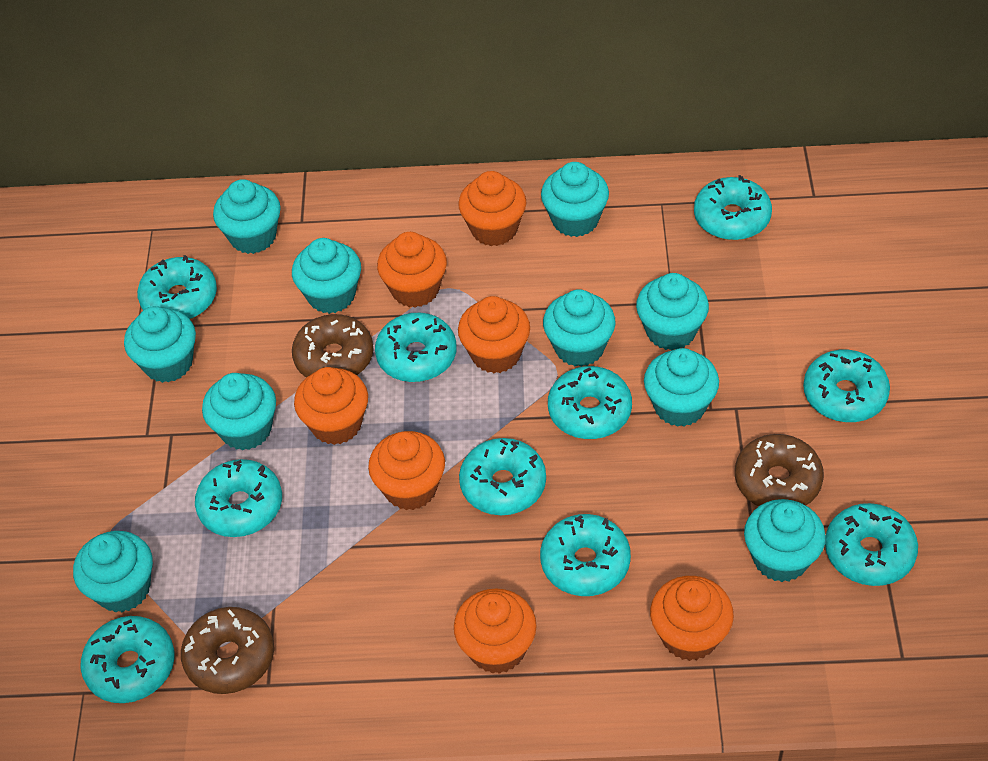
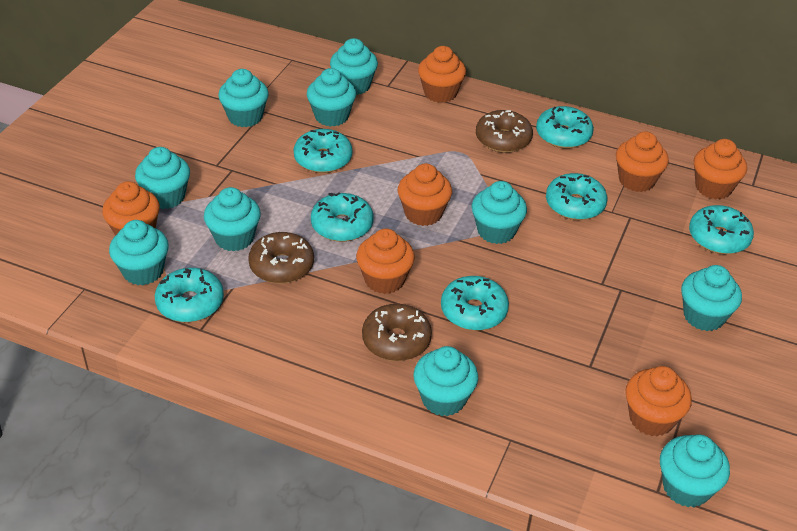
turquoise donut: 10 -> 7

